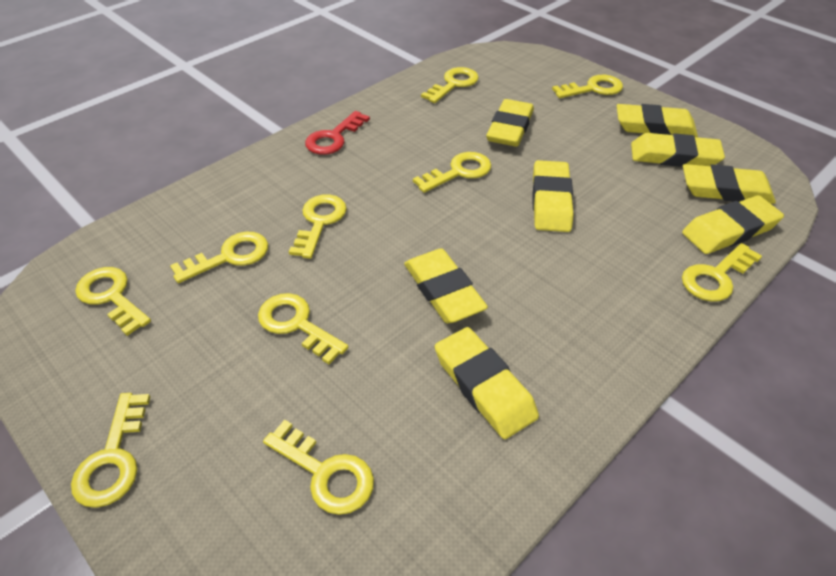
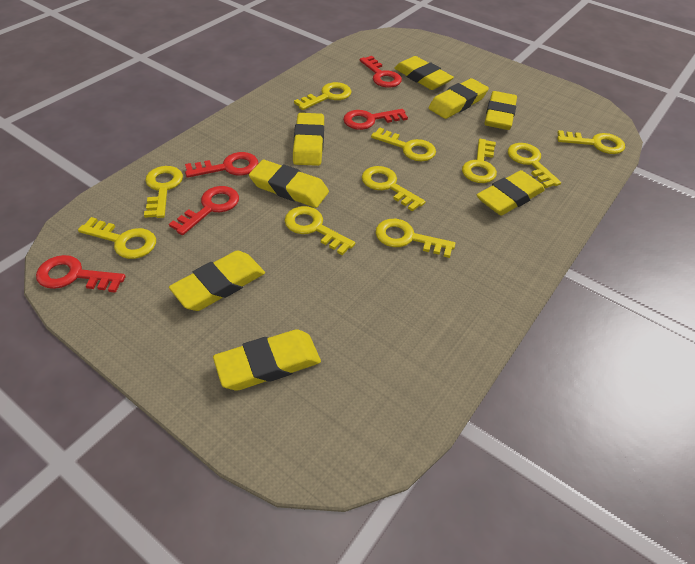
red key: 1 -> 5

